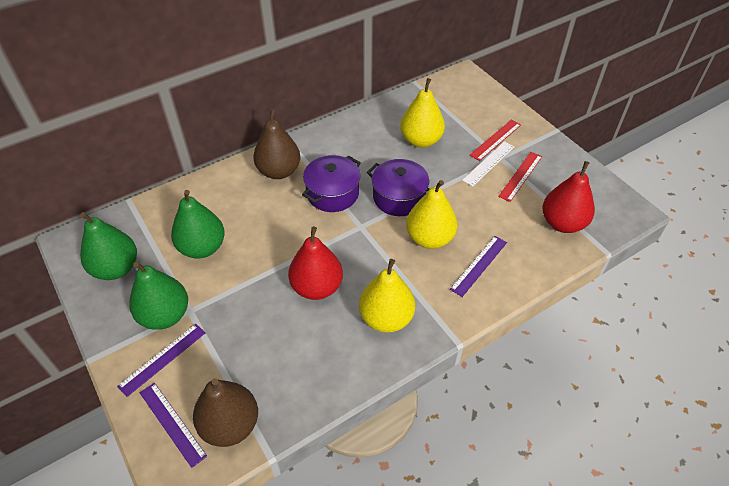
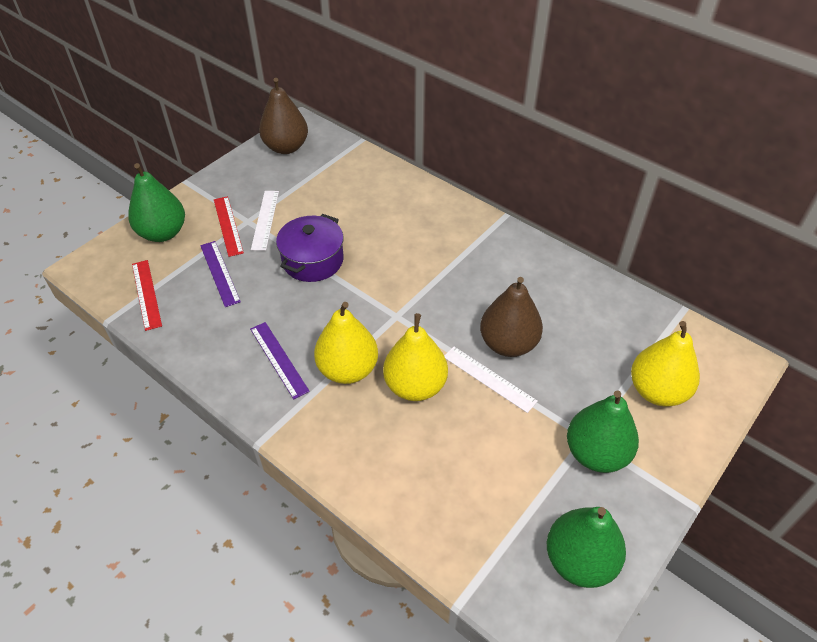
purple pot: 2 -> 1
purple ruler: 3 -> 2
red pear: 2 -> 0
white ruler: 1 -> 2

